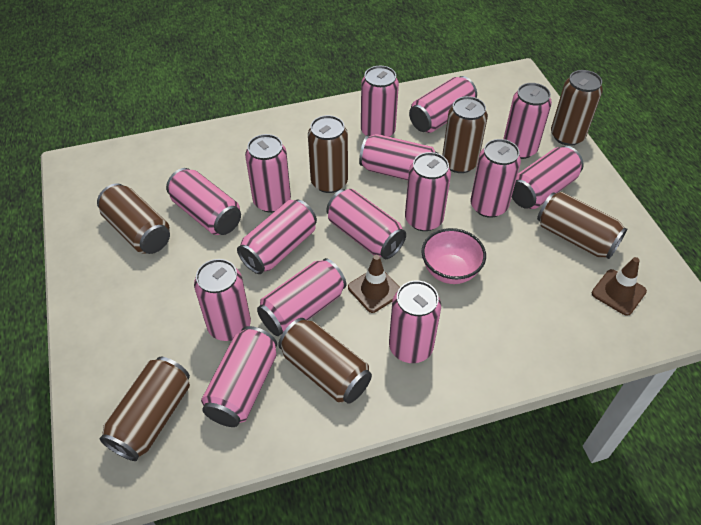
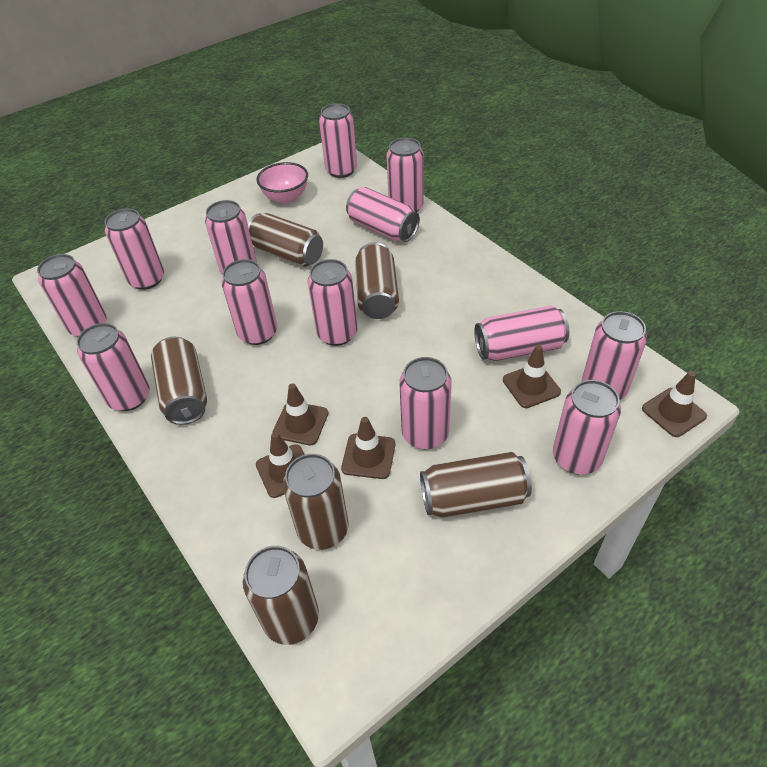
brown can: 7 -> 6
brown traffic cone: 2 -> 5
pink can: 15 -> 13

